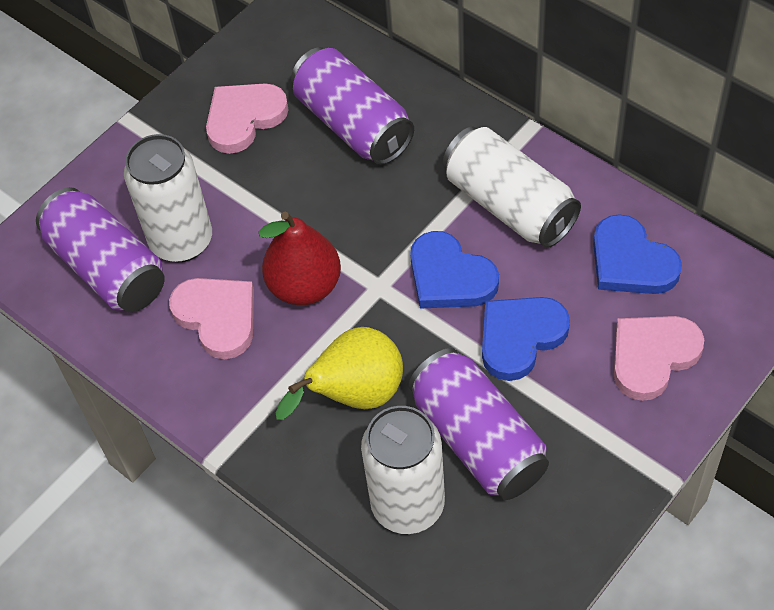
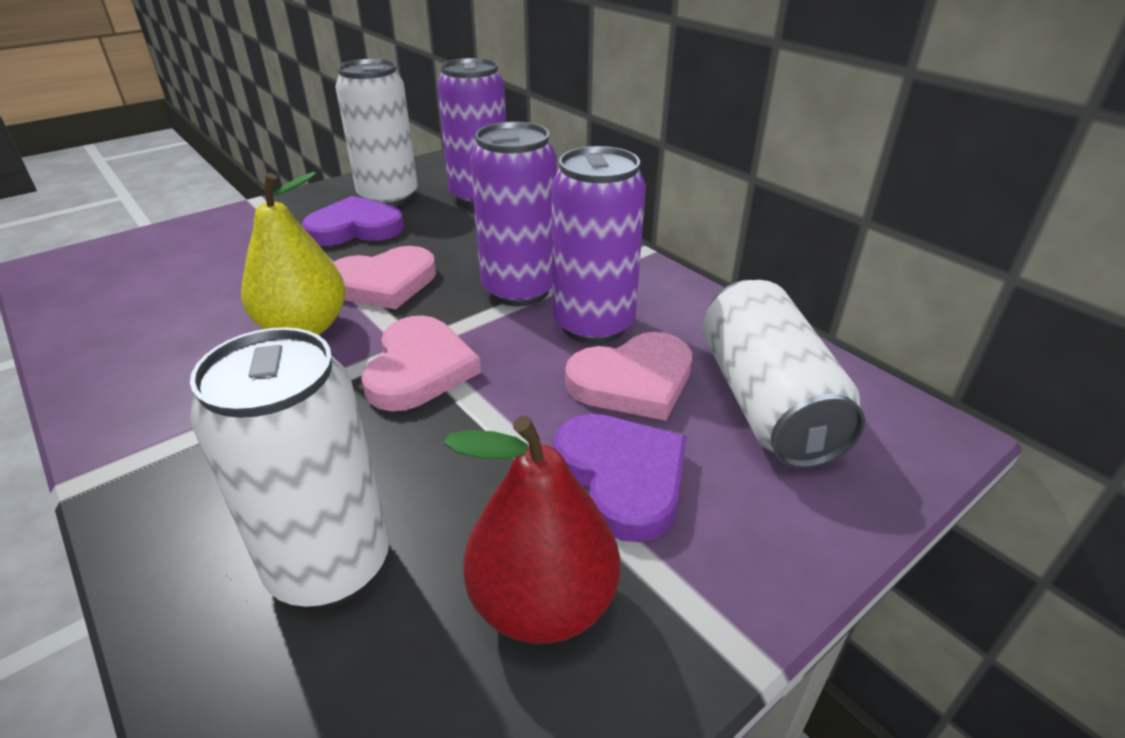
blue heart: 3 -> 0
purple heart: 0 -> 2

